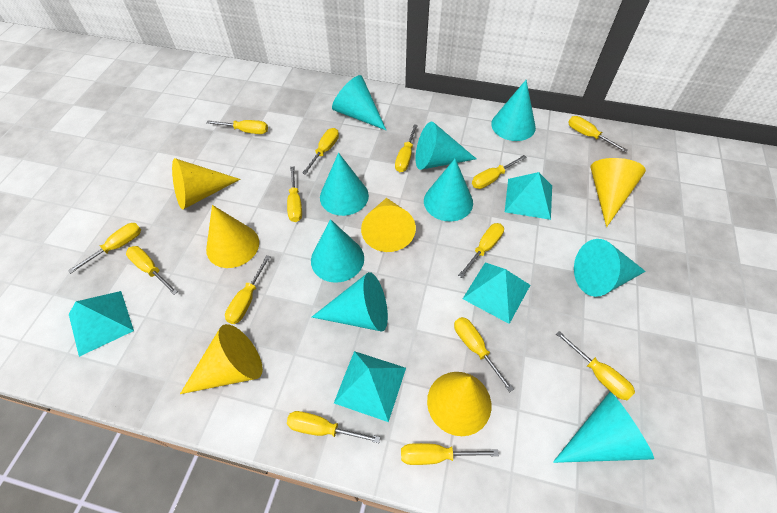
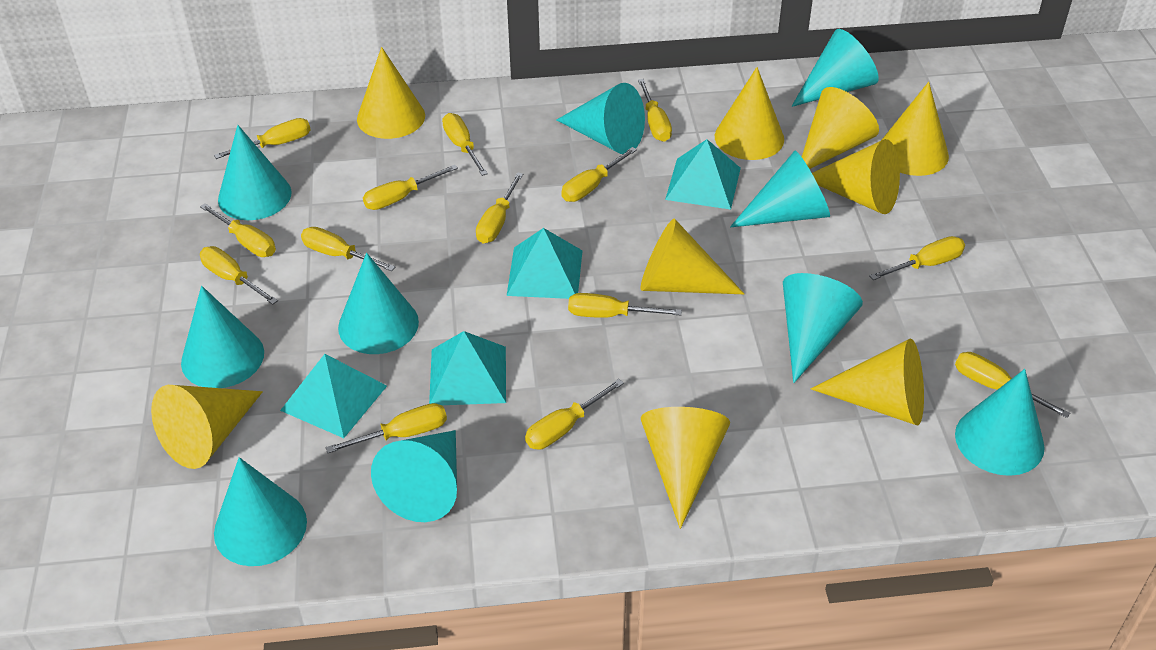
turquoise cone: 9 -> 10
yellow cone: 6 -> 9

